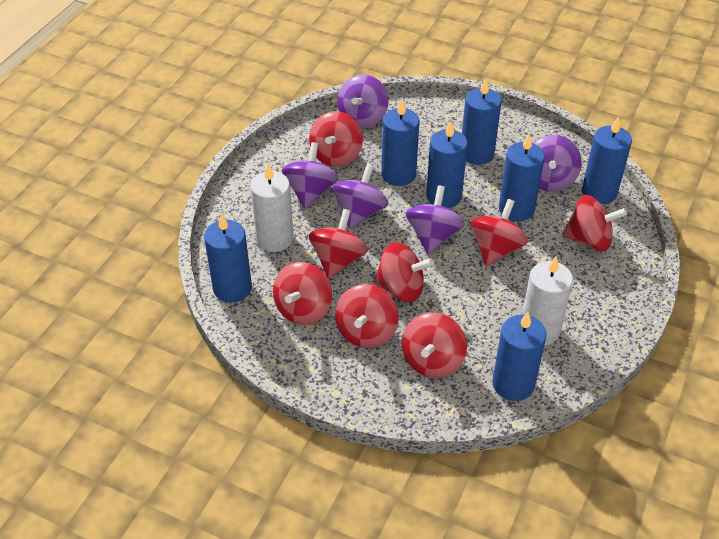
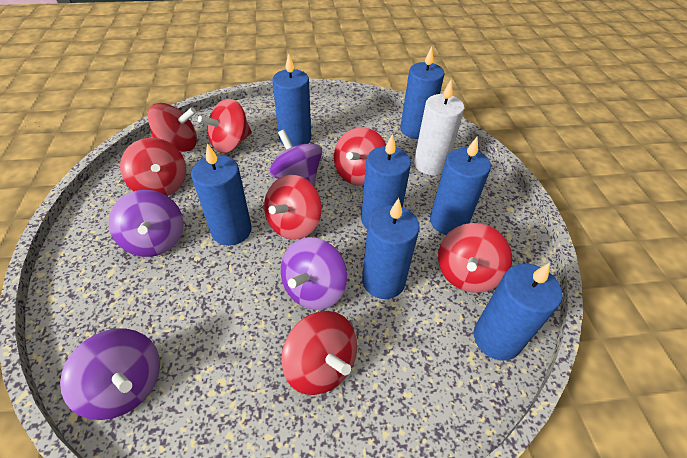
purple spinning top: 5 -> 4
red spinning top: 8 -> 7
white candle: 2 -> 1

